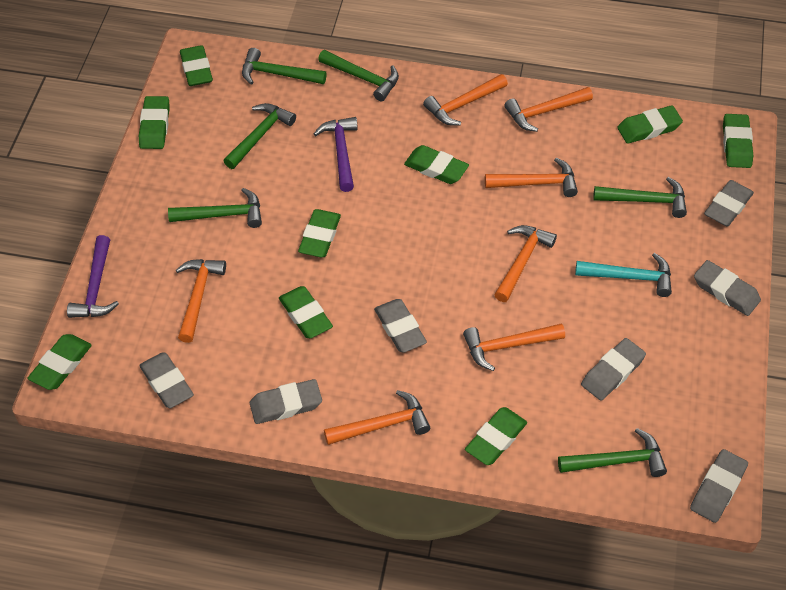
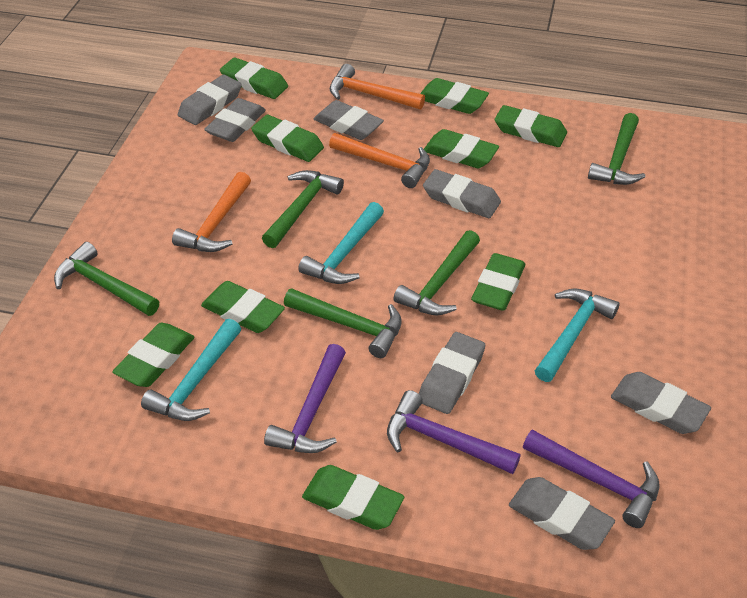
green hammer: 6 -> 5
orange hammer: 7 -> 3
purple hammer: 2 -> 3
turquoise hammer: 1 -> 3

